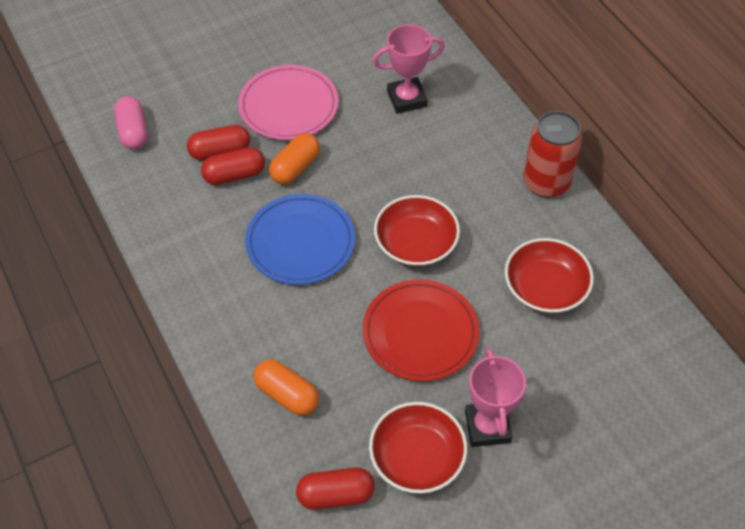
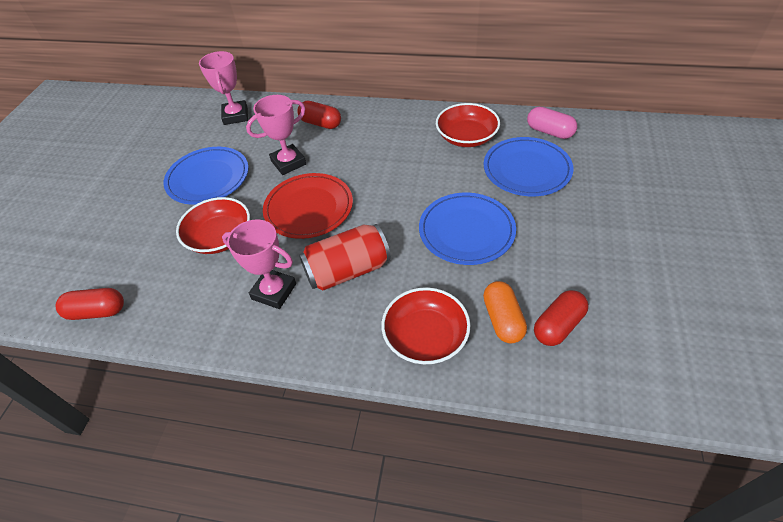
blue plate: 1 -> 3
orange capsule: 2 -> 1
pink plate: 1 -> 0
pink trophy: 2 -> 3

